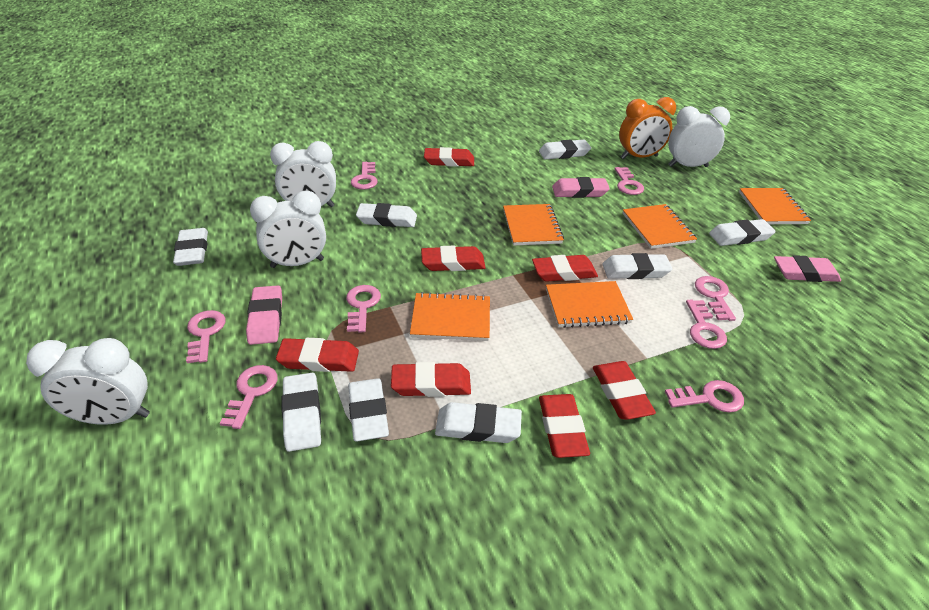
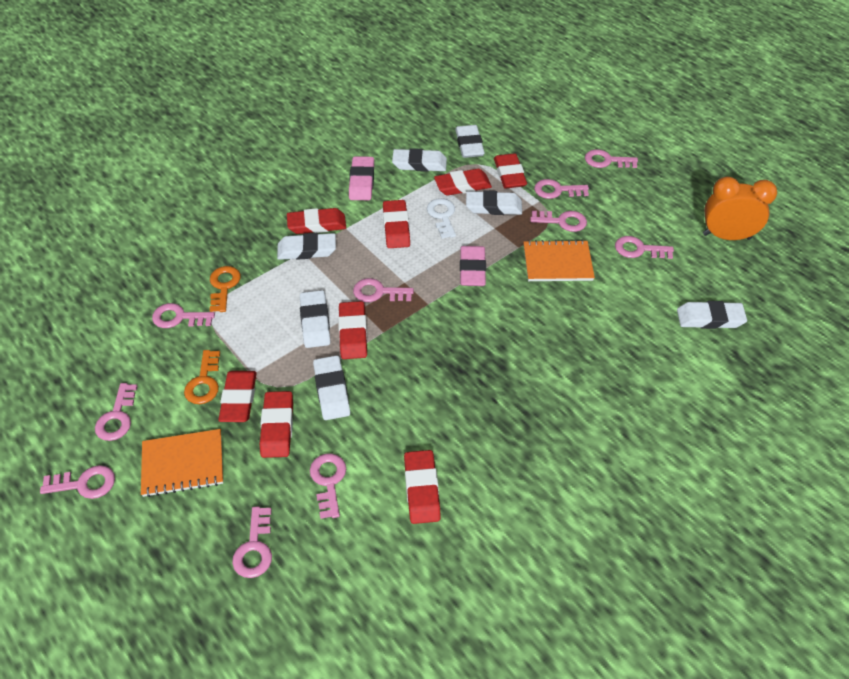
orange key: 0 -> 2
orange notebook: 5 -> 2
pink eraser: 3 -> 2
pink key: 8 -> 10
red eraser: 7 -> 8
white clock: 4 -> 0
white eraser: 8 -> 7
white key: 0 -> 1

